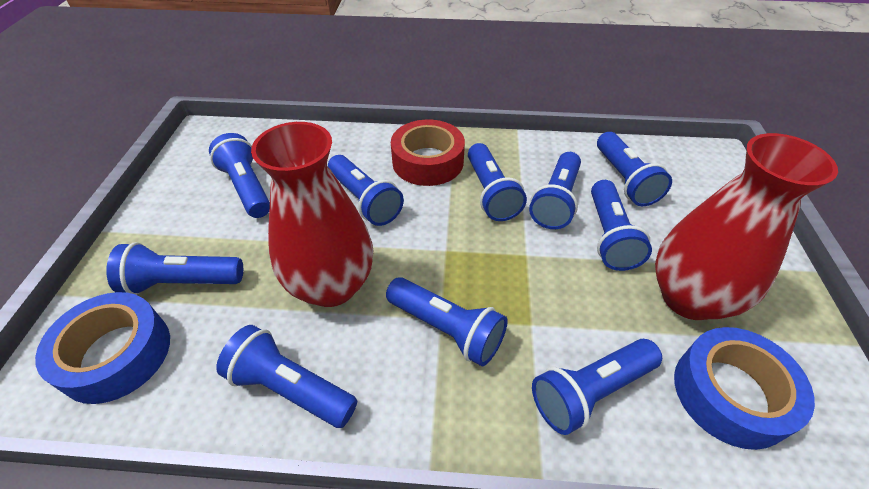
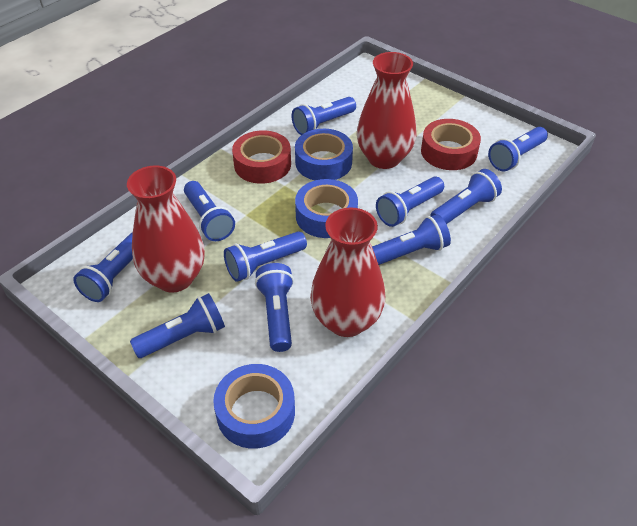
blue tape: 2 -> 3
red tape: 1 -> 2
red vase: 2 -> 3

